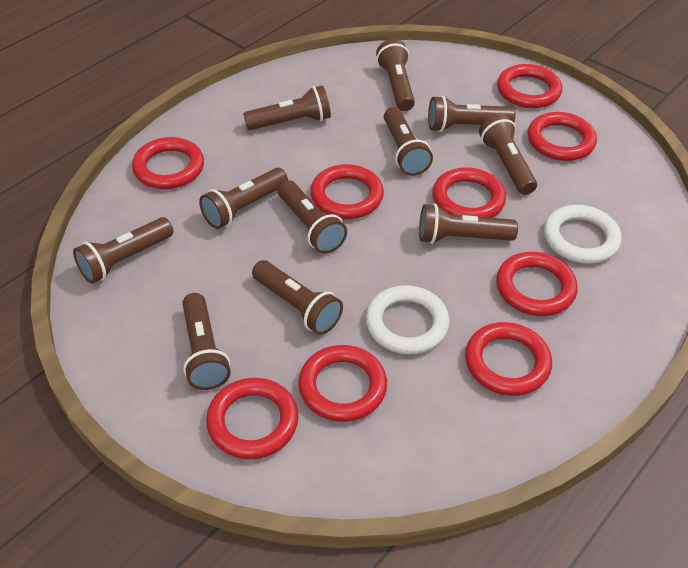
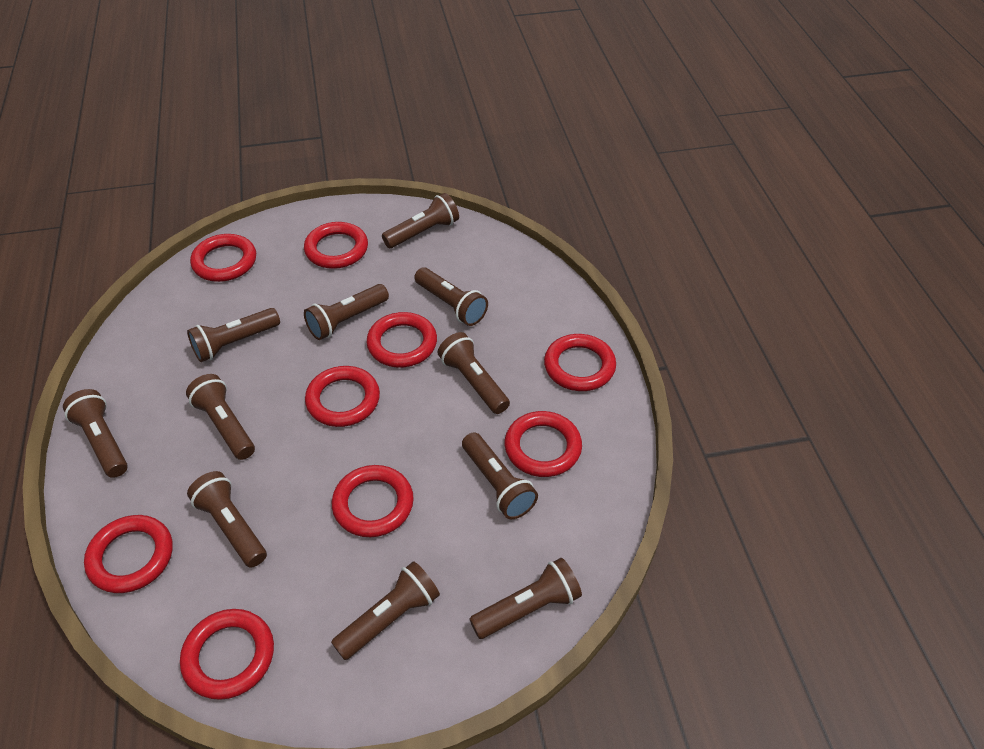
white ring: 2 -> 0

